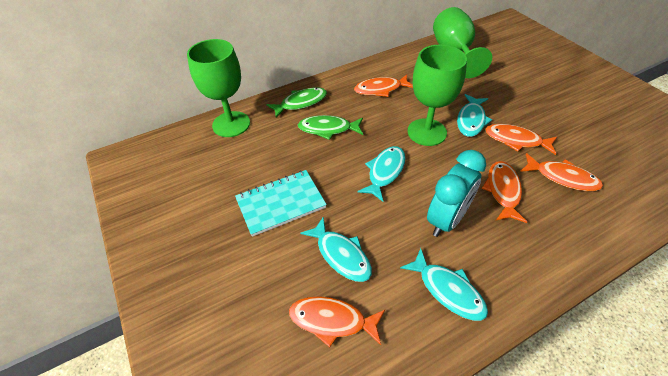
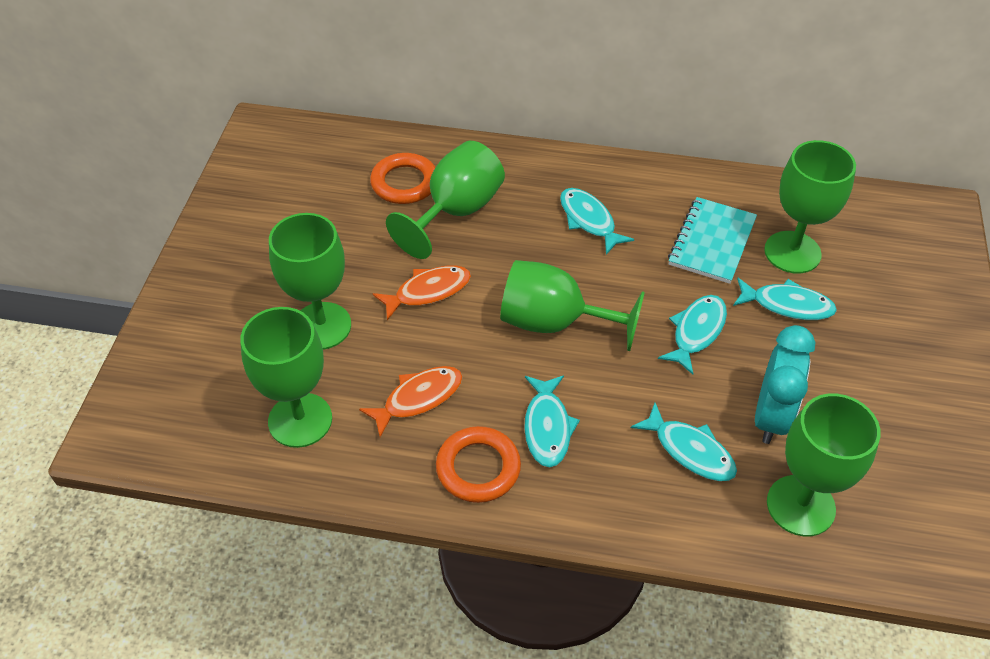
green fish: 2 -> 0
green goblet: 3 -> 6
orange fish: 5 -> 2
orange ring: 0 -> 2
turquoise fish: 4 -> 5

